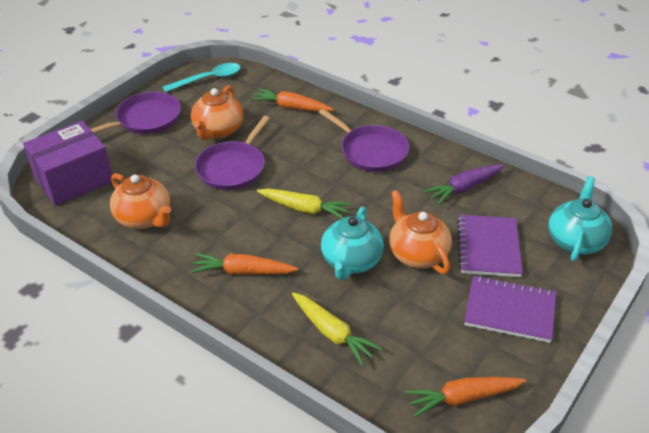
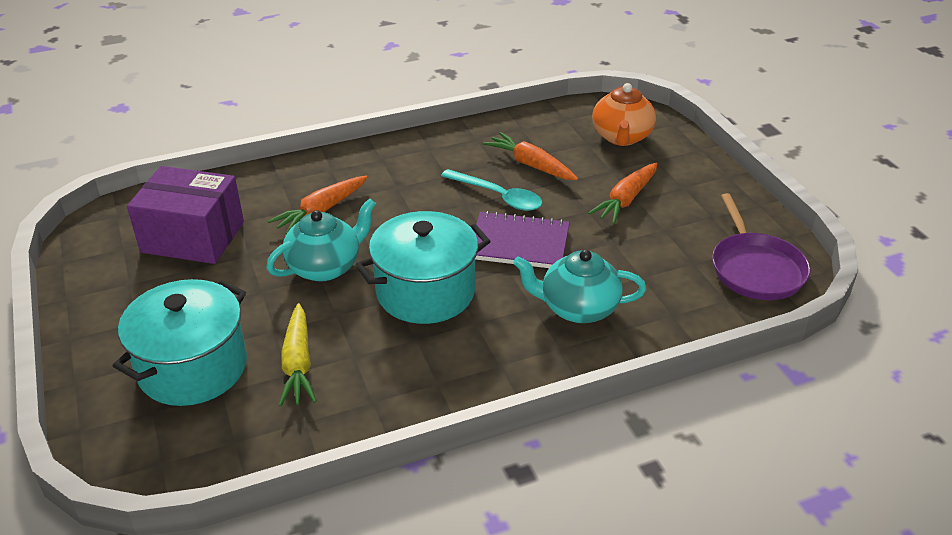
orange teapot: 3 -> 1
purple carrot: 1 -> 0
purple notebook: 2 -> 1
purple pan: 3 -> 1
turquoise pot: 0 -> 2
yellow carrot: 2 -> 1

